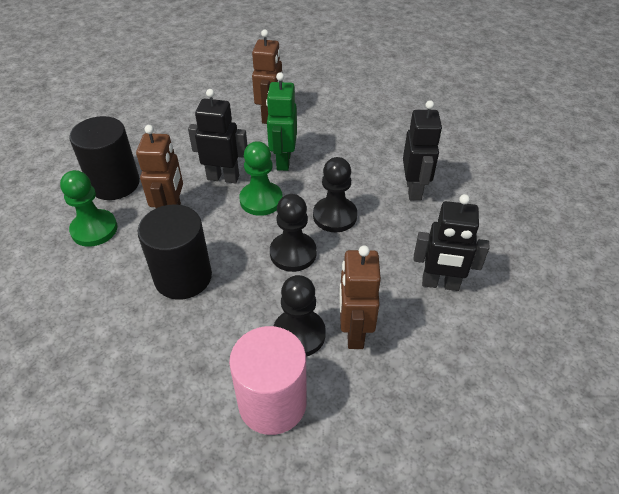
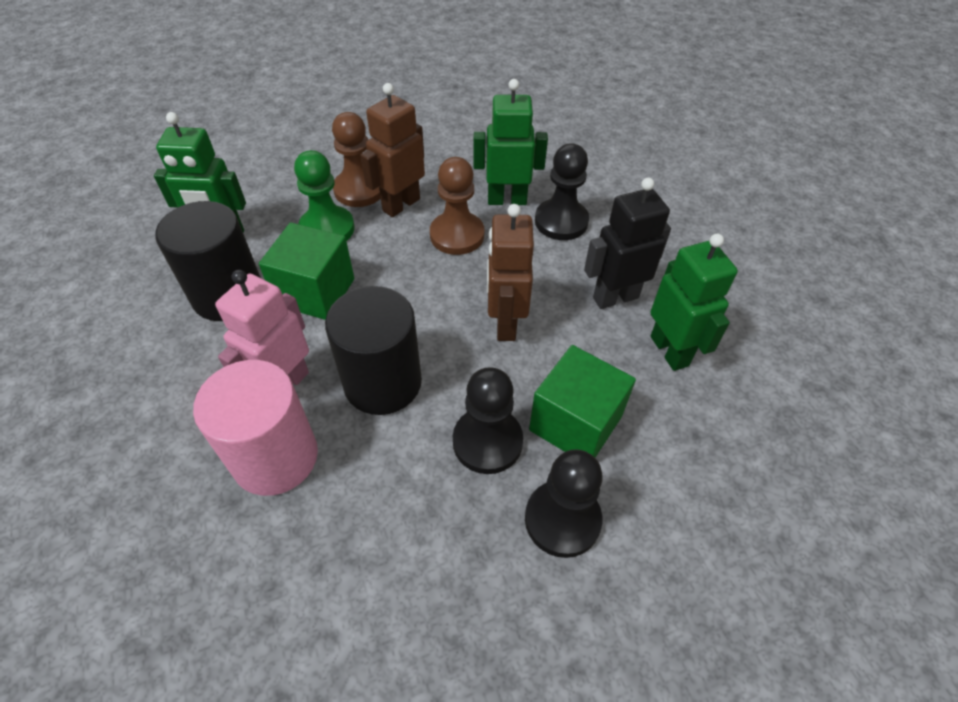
black robot: 3 -> 1
brown pawn: 0 -> 2
brown robot: 3 -> 2
green cube: 0 -> 2
green pawn: 2 -> 1
green robot: 1 -> 3
pink robot: 0 -> 1

